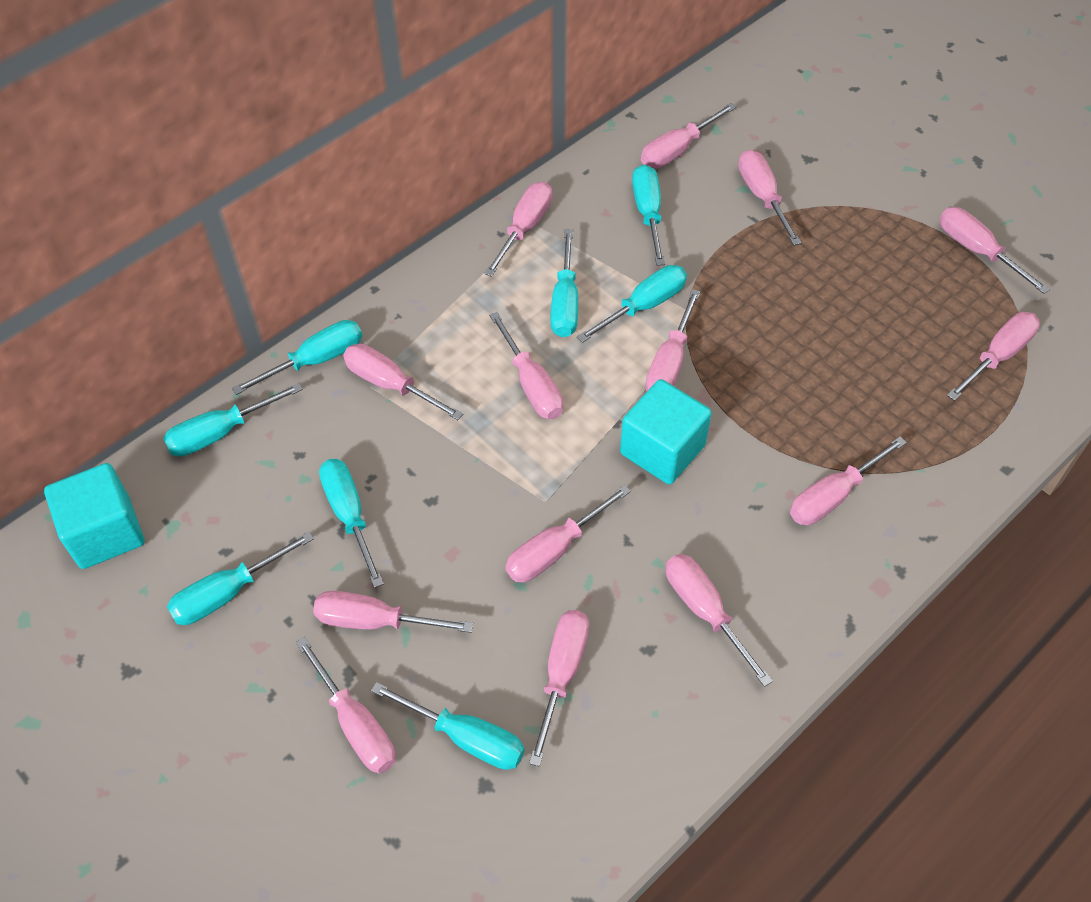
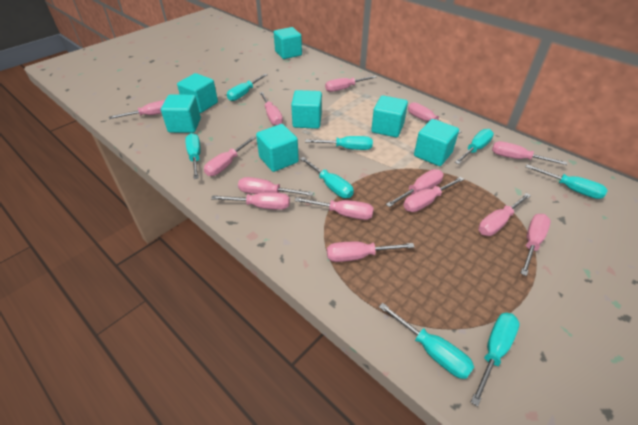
turquoise cube: 2 -> 7

